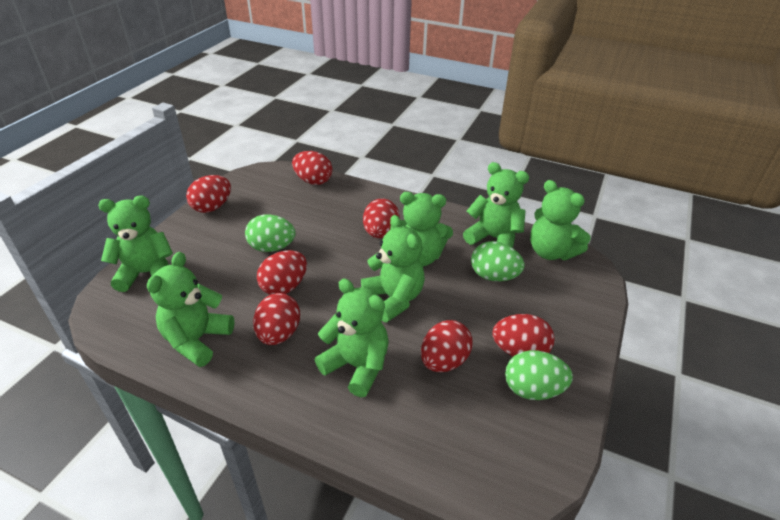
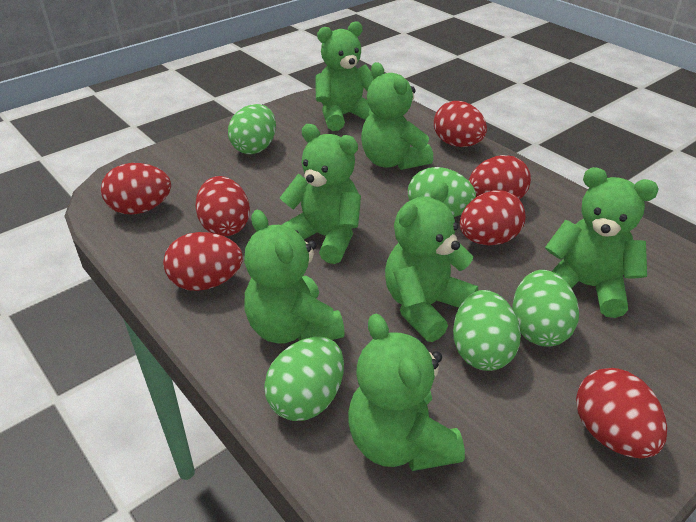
green egg: 3 -> 5

